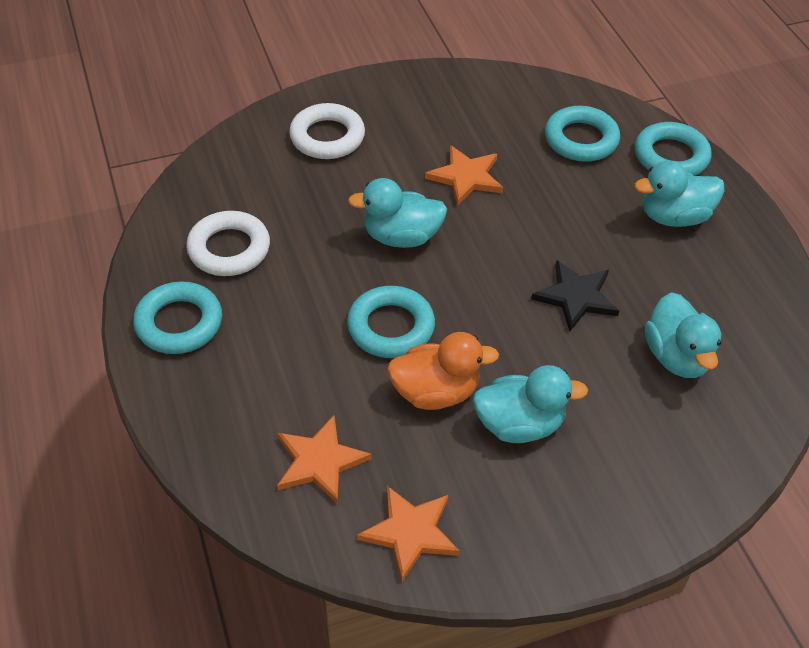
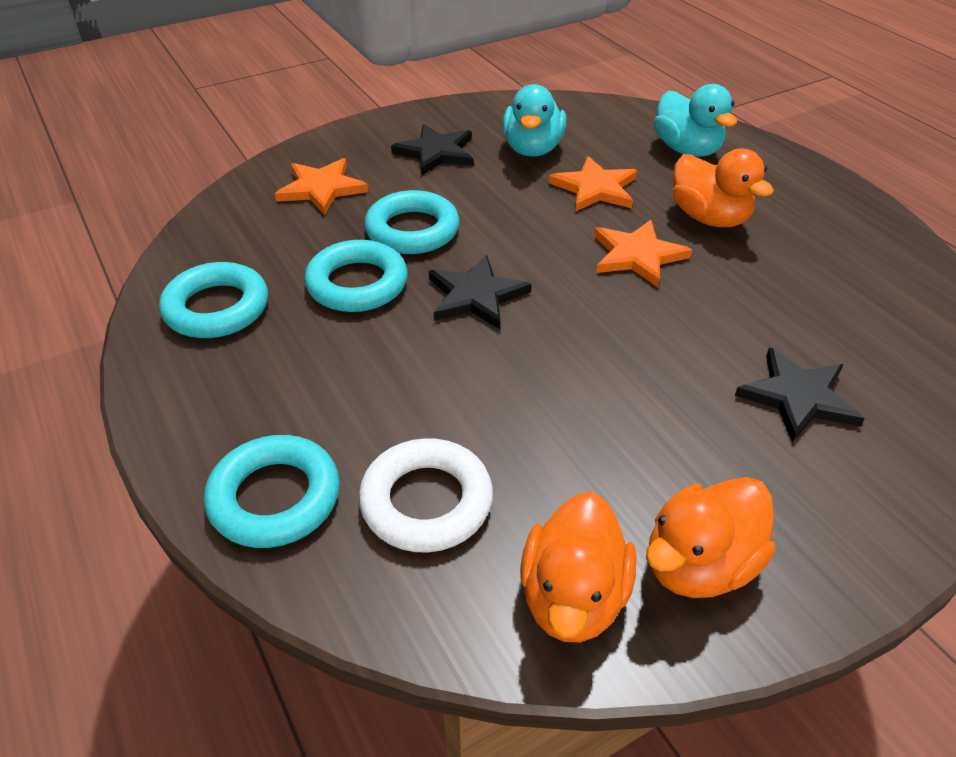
black star: 1 -> 3
orange duck: 1 -> 3
turquoise duck: 4 -> 2
white ring: 2 -> 1

